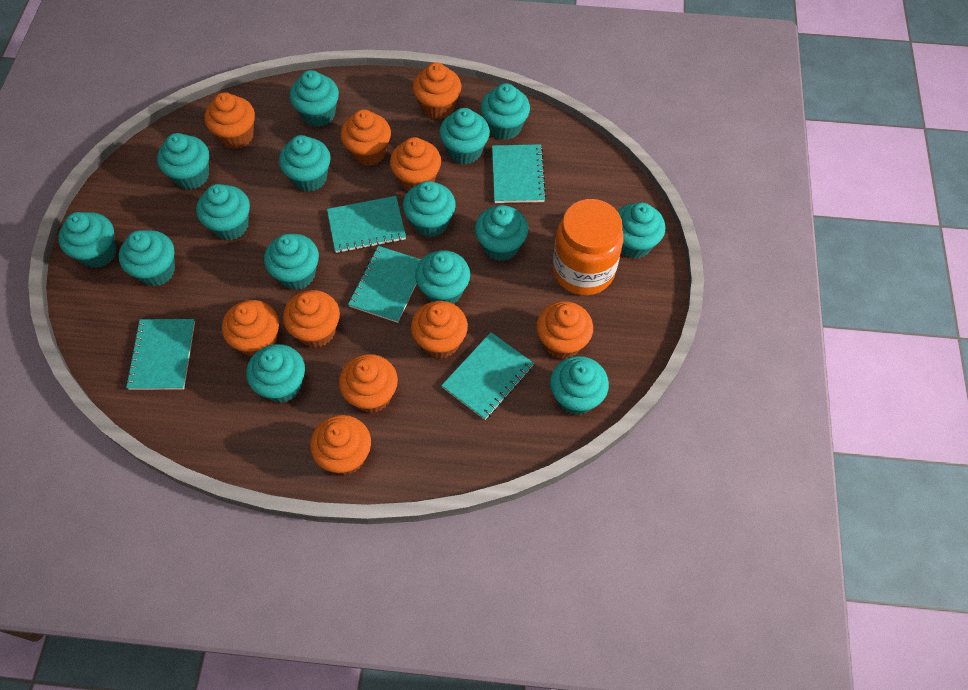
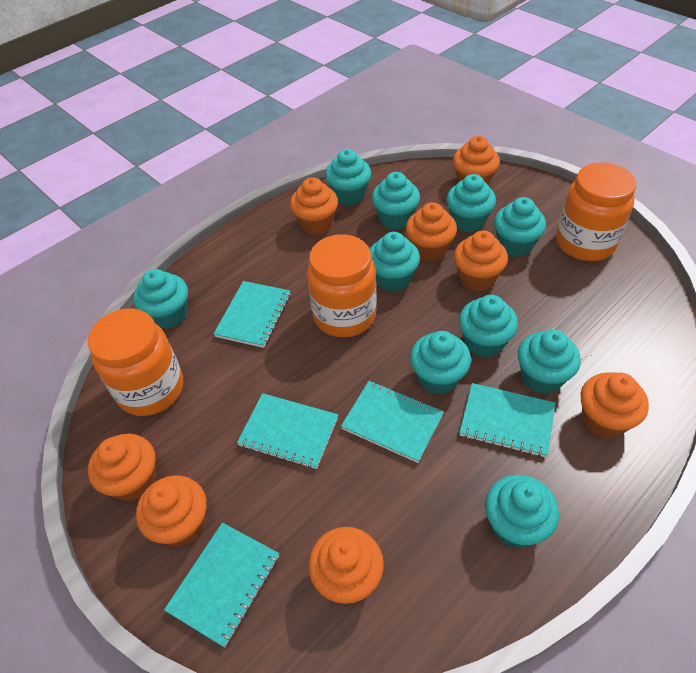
orange cupcake: 10 -> 8
orange jar: 1 -> 3
turquoise cupcake: 15 -> 10

